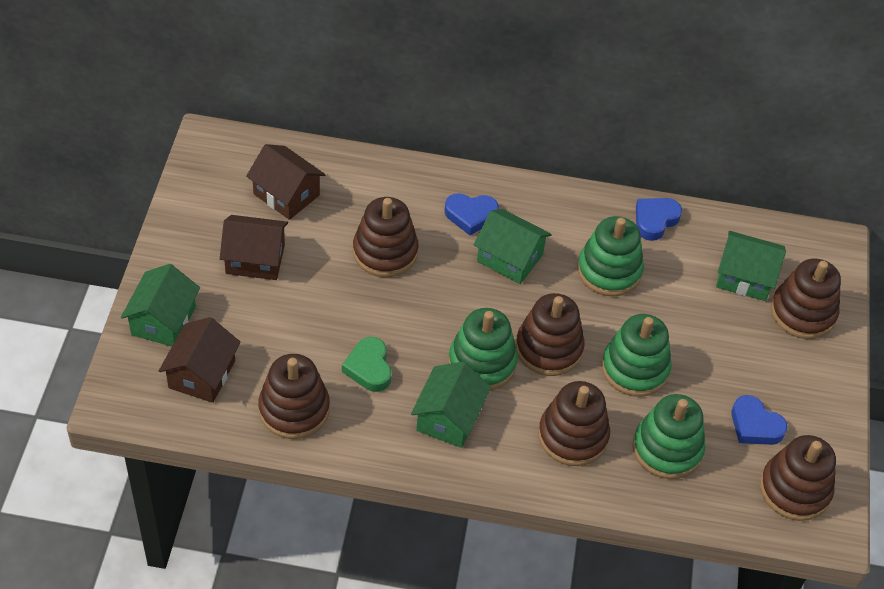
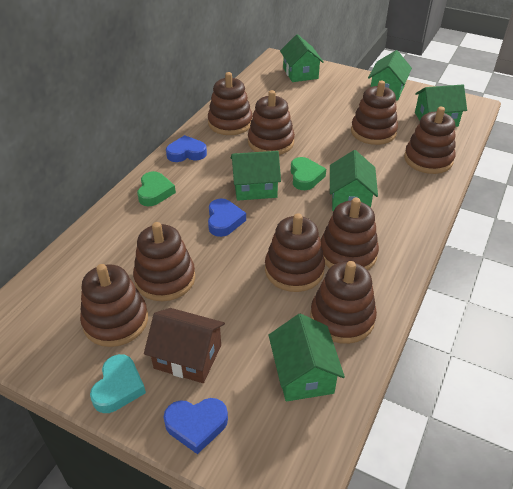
brown house: 3 -> 1
brown stacking toy: 6 -> 9
green heart: 1 -> 2
green house: 4 -> 6
green stacking toy: 4 -> 0
turquoise heart: 0 -> 1

